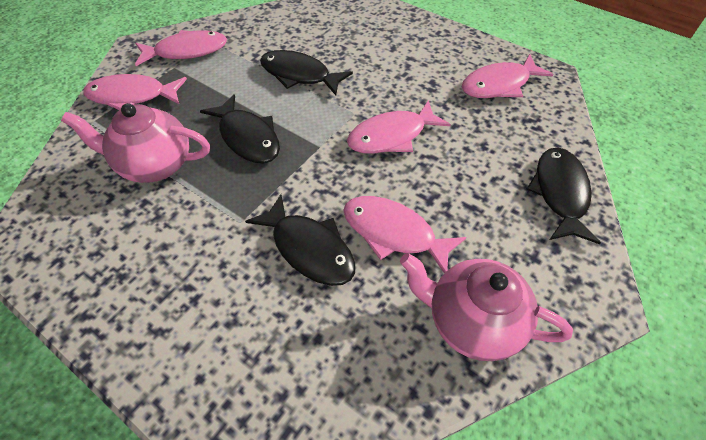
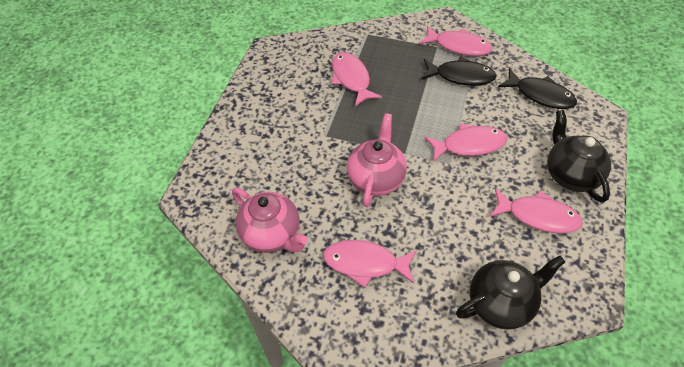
black fish: 4 -> 2
black teapot: 0 -> 2

